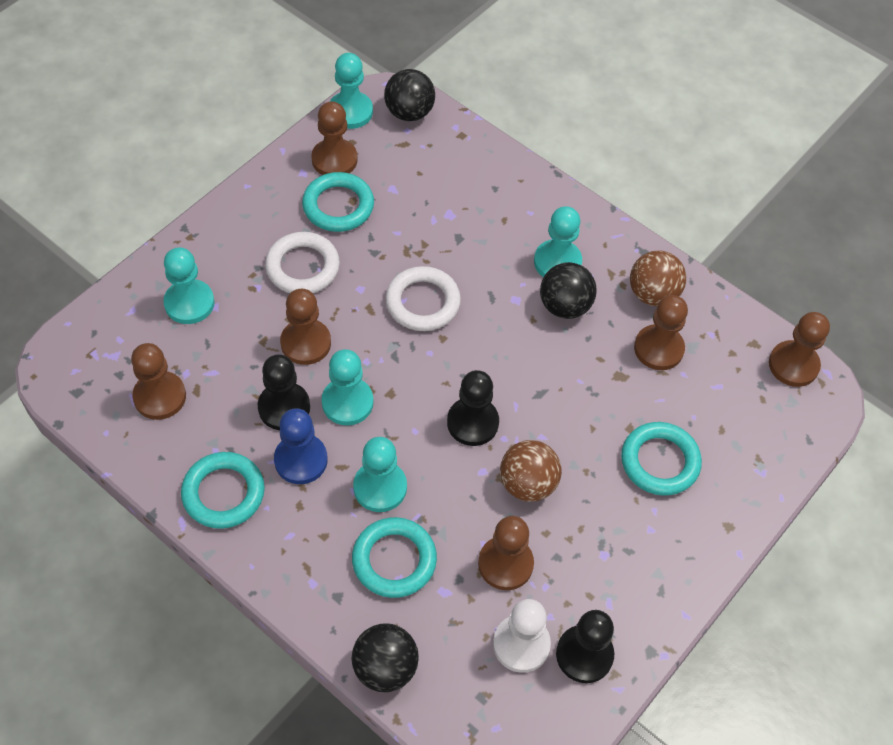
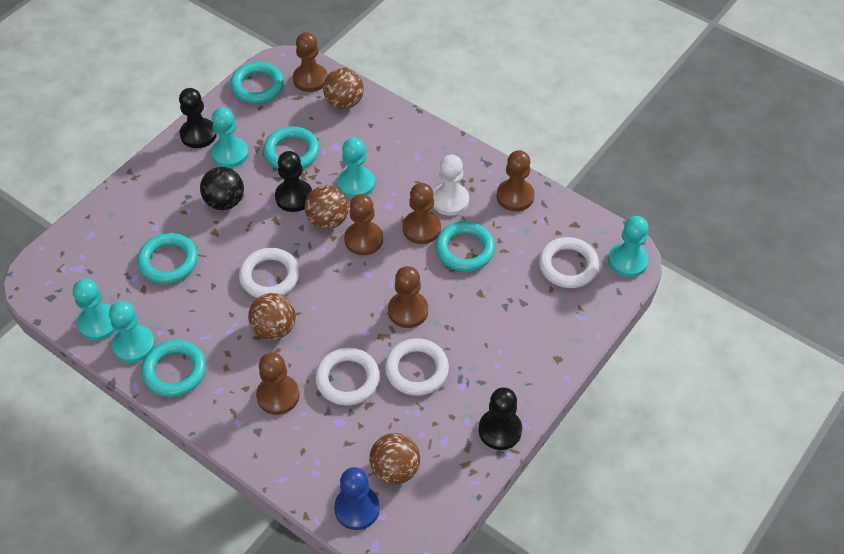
black ball: 3 -> 1
brown ball: 2 -> 4
turquoise ring: 4 -> 5
white ring: 2 -> 4

